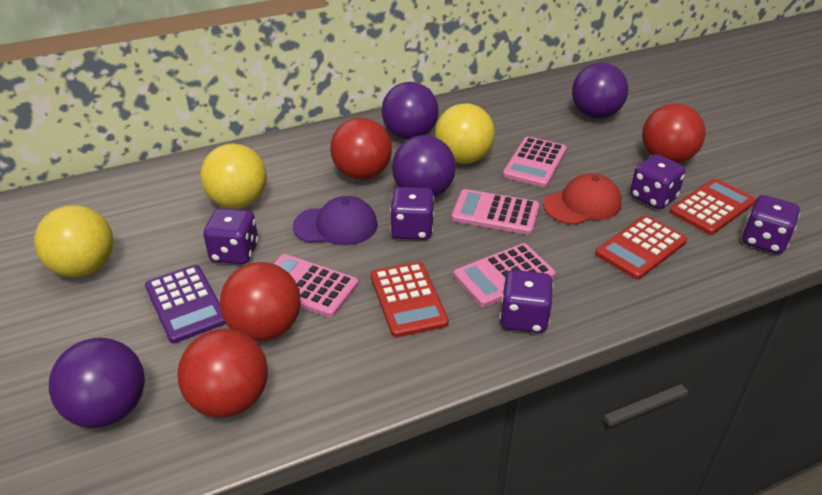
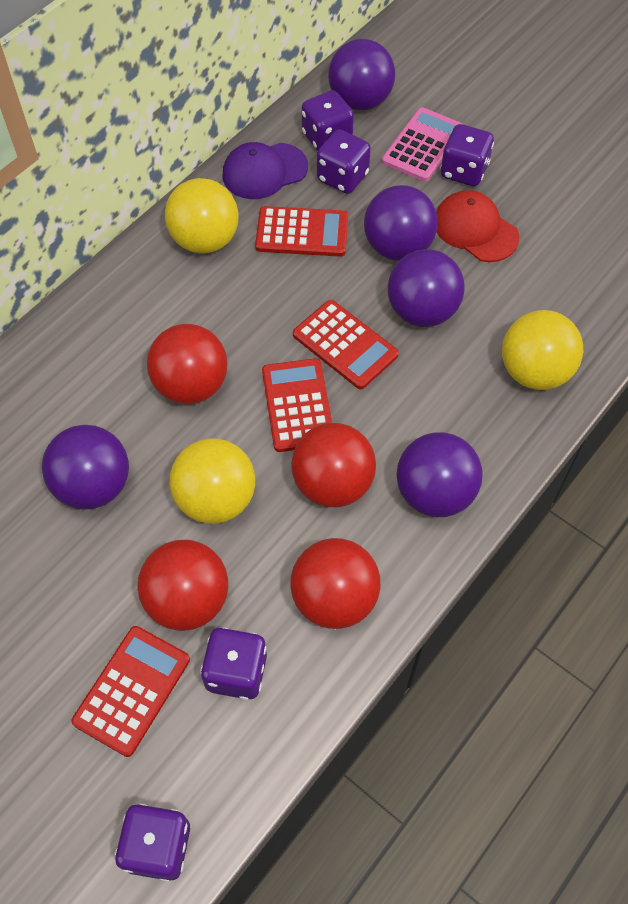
pink calculator: 4 -> 1
purple ball: 4 -> 5
purple calculator: 1 -> 0
red calculator: 3 -> 4

